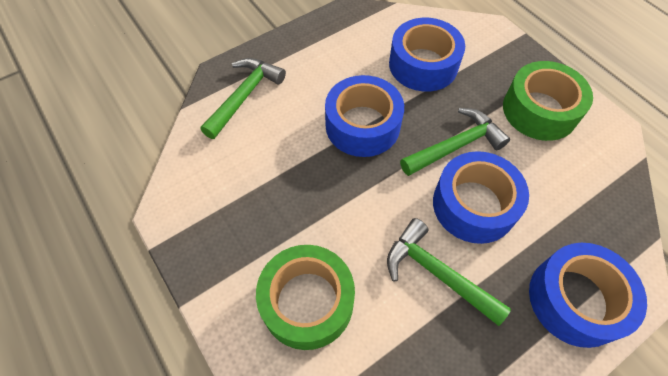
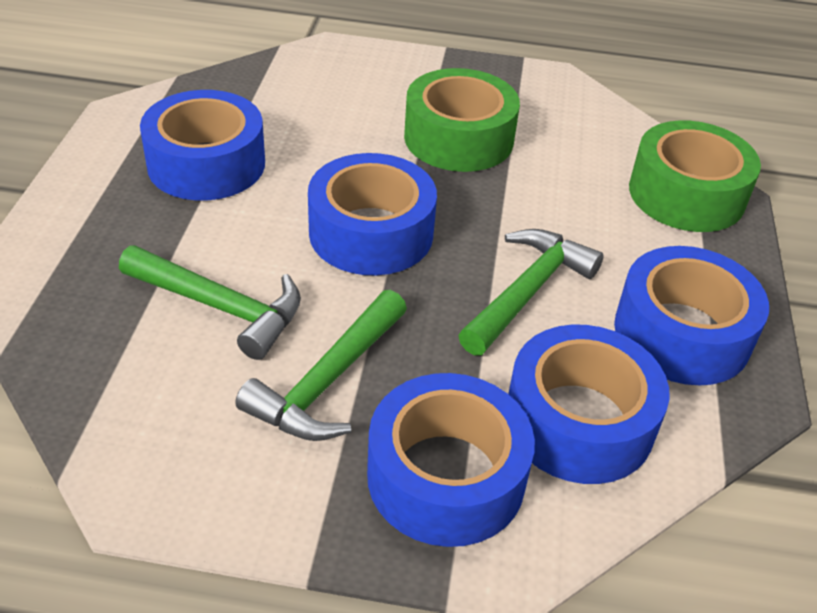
blue tape: 4 -> 5

